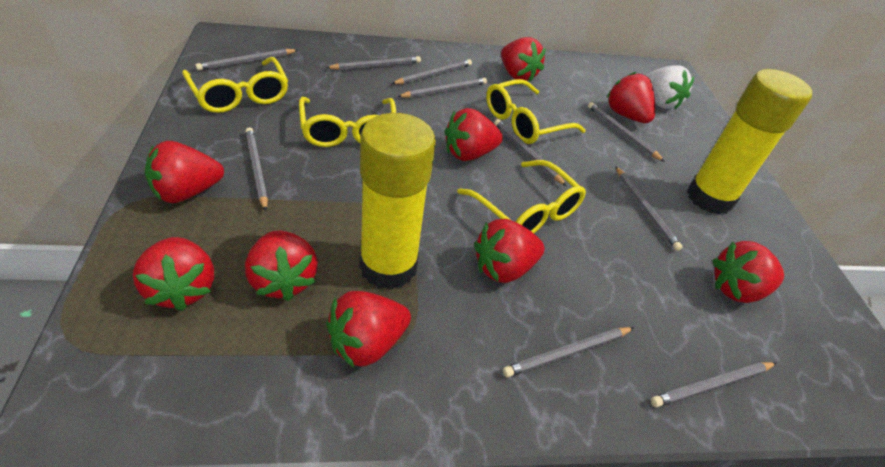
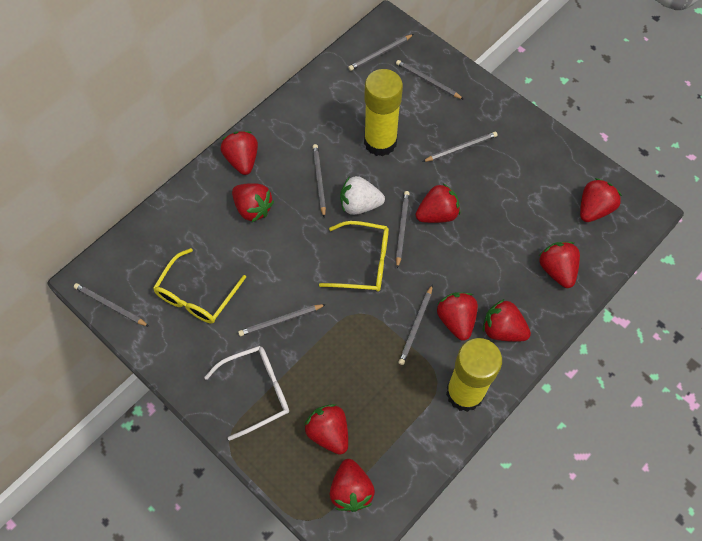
grey pencil: 10 -> 8
white glasses: 0 -> 1
yellow glasses: 4 -> 2

